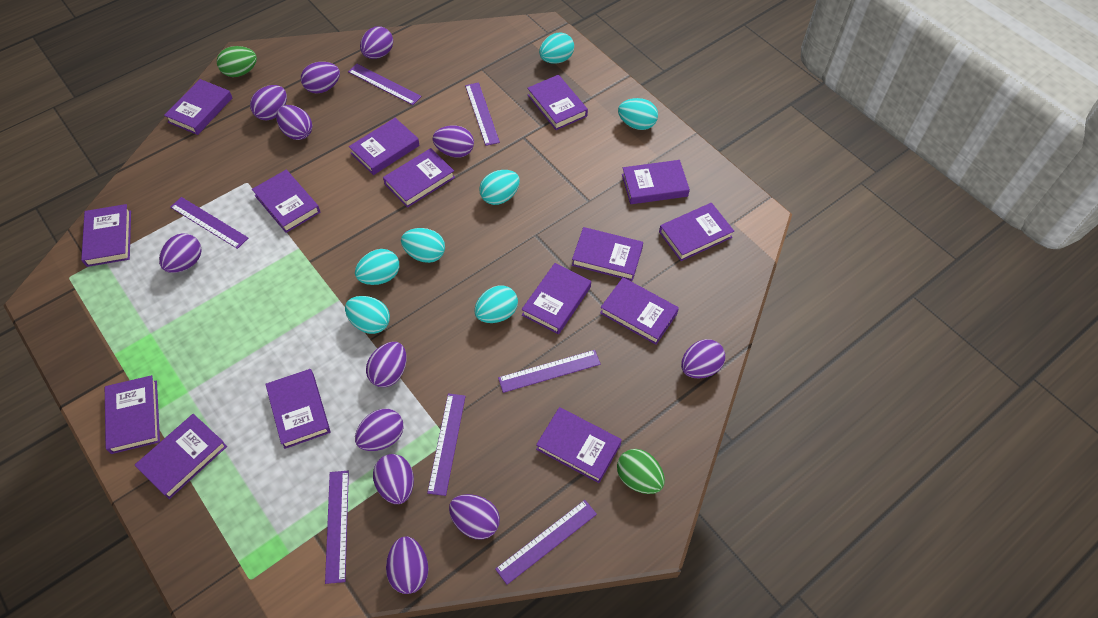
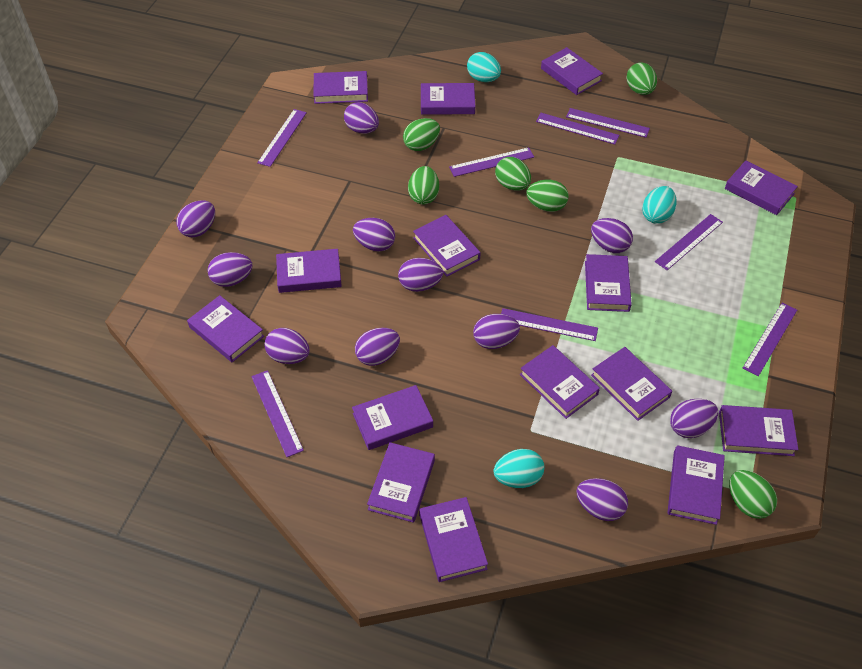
green egg: 2 -> 6
purple egg: 12 -> 11
purple ruler: 7 -> 8
turquoise egg: 7 -> 3

